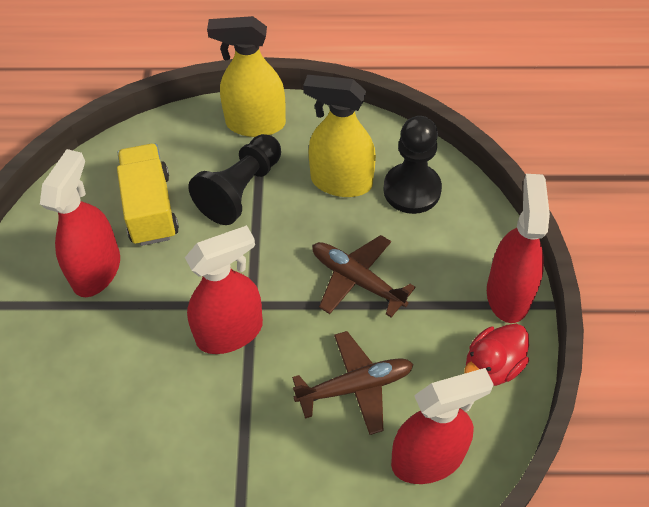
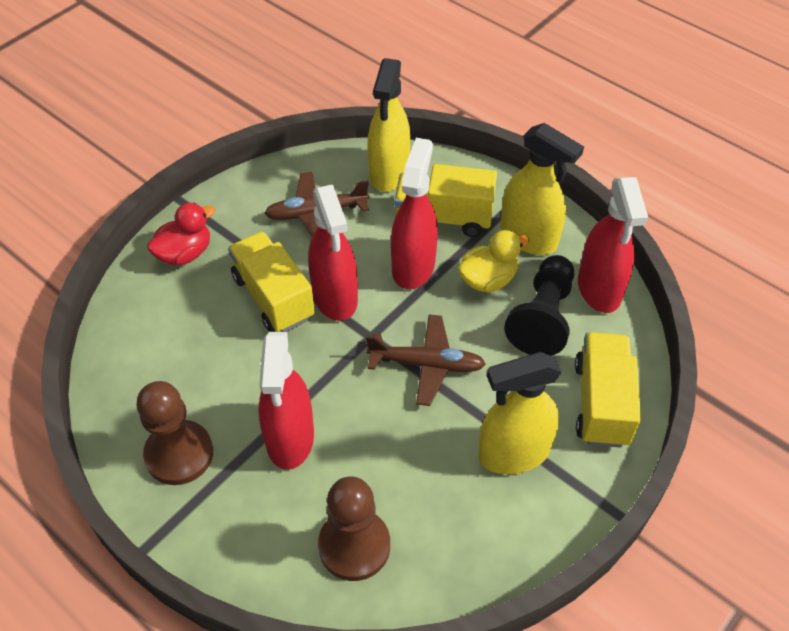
black pawn: 2 -> 1
brown pawn: 0 -> 2
yellow duck: 0 -> 1
yellow spray bottle: 2 -> 3
yellow truck: 1 -> 3

